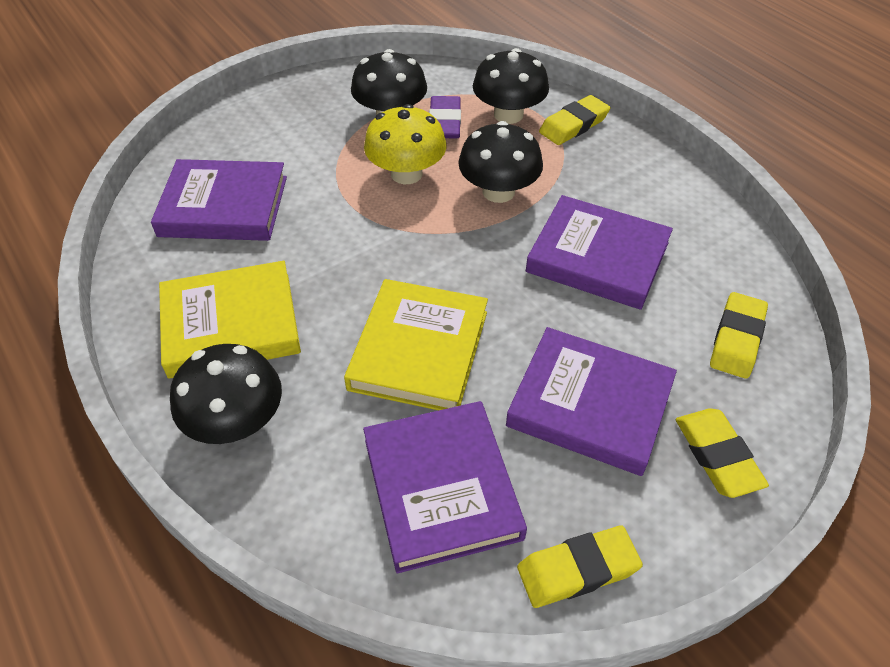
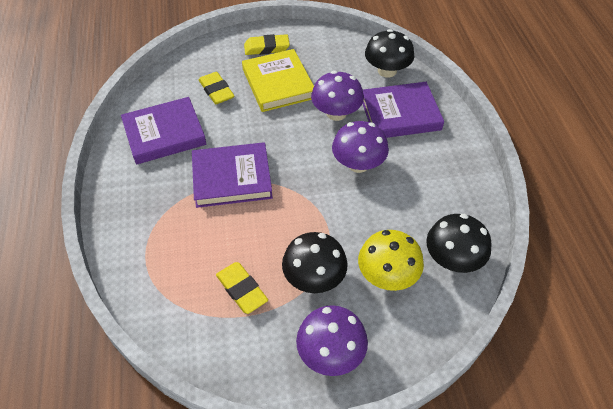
black mushroom: 4 -> 3
purple book: 4 -> 3
purple eraser: 1 -> 0
purple mushroom: 0 -> 3
yellow book: 2 -> 1
yellow eraser: 4 -> 3

